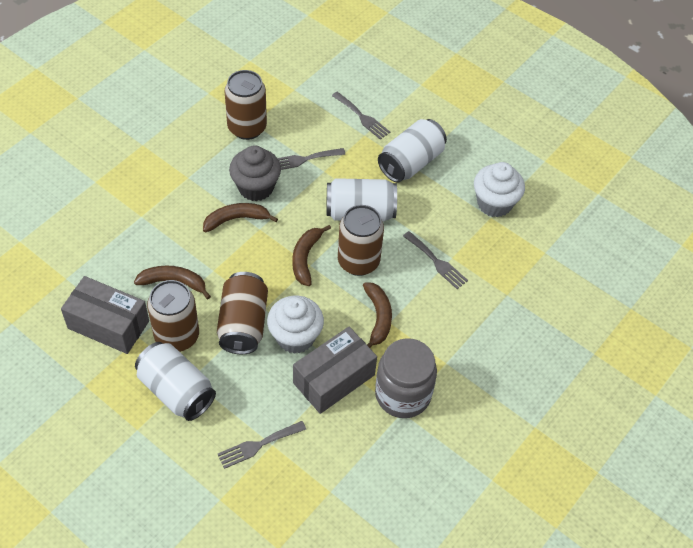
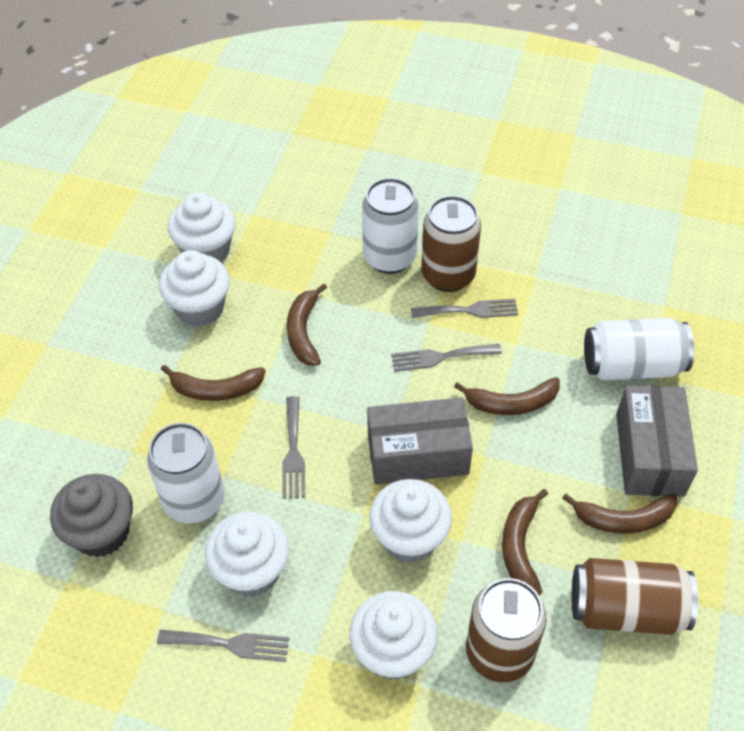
brown banana: 4 -> 5
brown can: 4 -> 3
grey jar: 1 -> 0
white cupcake: 2 -> 5

